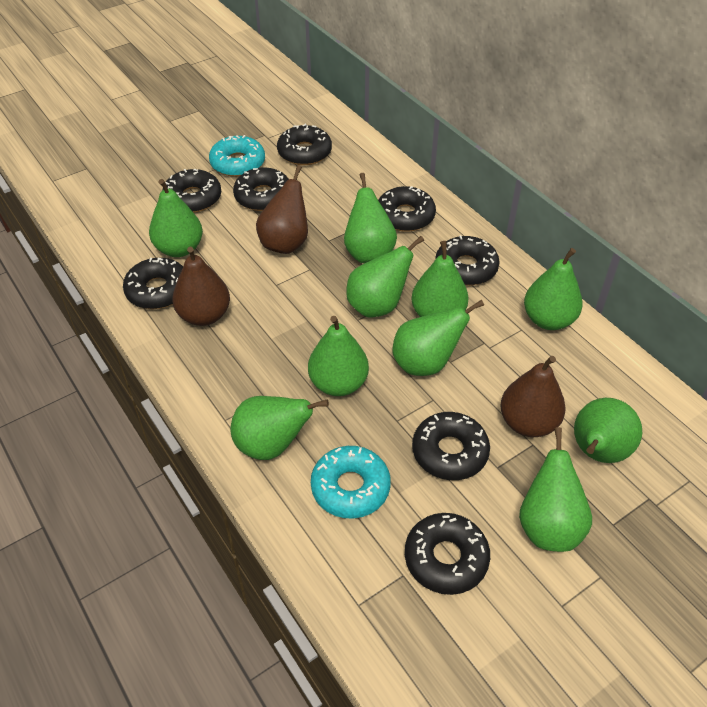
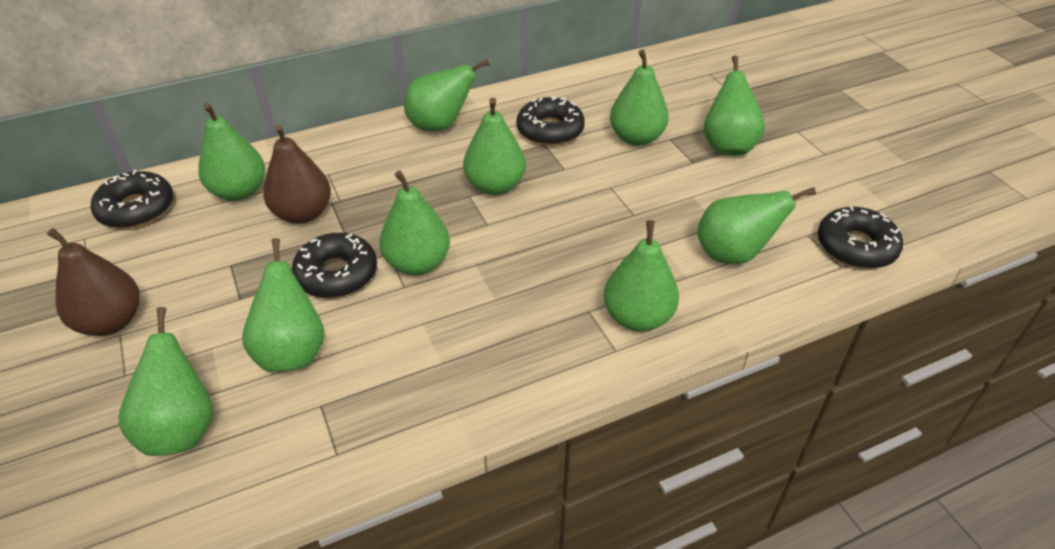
black donut: 8 -> 4
brown pear: 3 -> 2
turquoise donut: 2 -> 0

